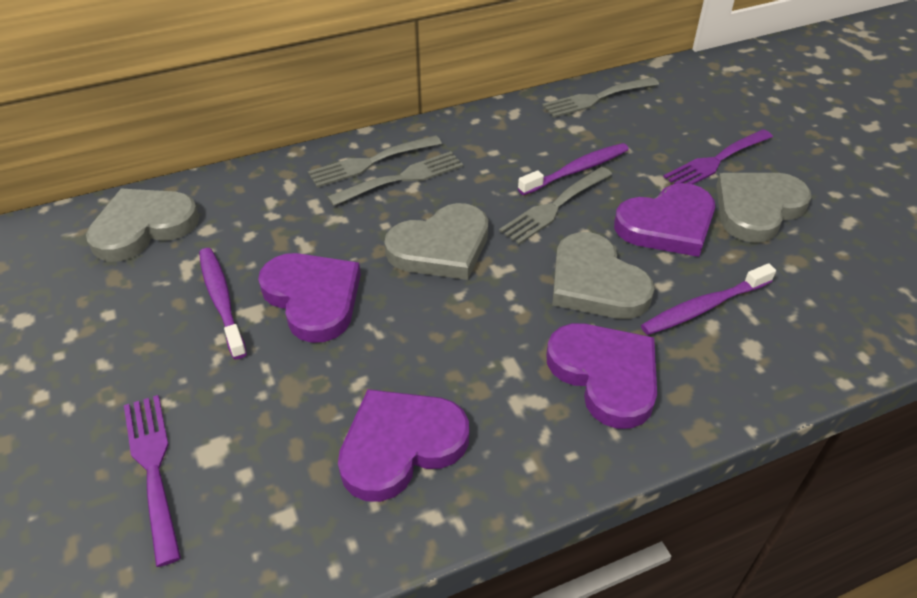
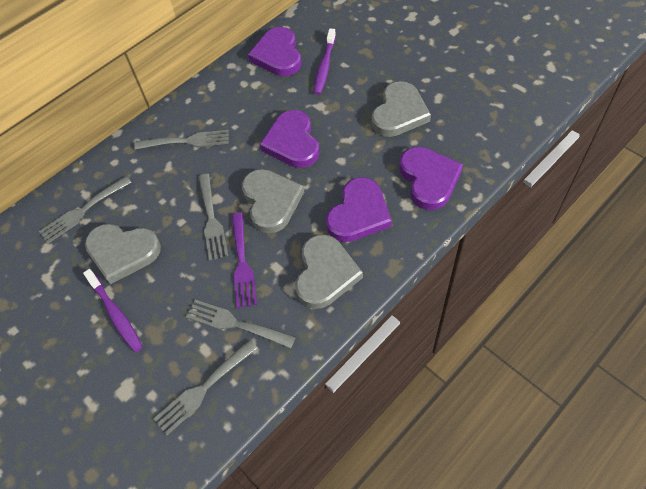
grey fork: 4 -> 5
purple fork: 2 -> 1
purple toothbrush: 3 -> 2

